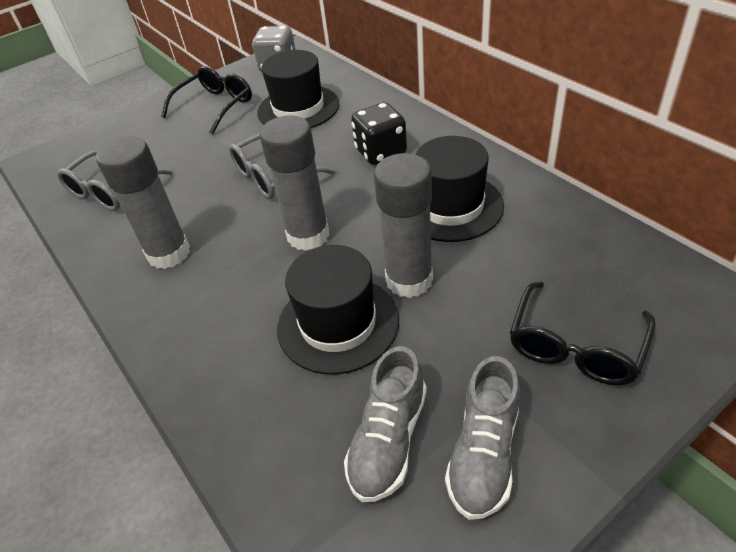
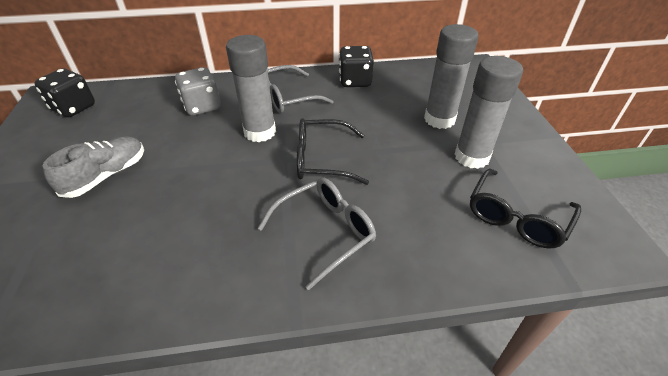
black dice: 1 -> 2
black hat: 3 -> 0
grey shoe: 2 -> 1

